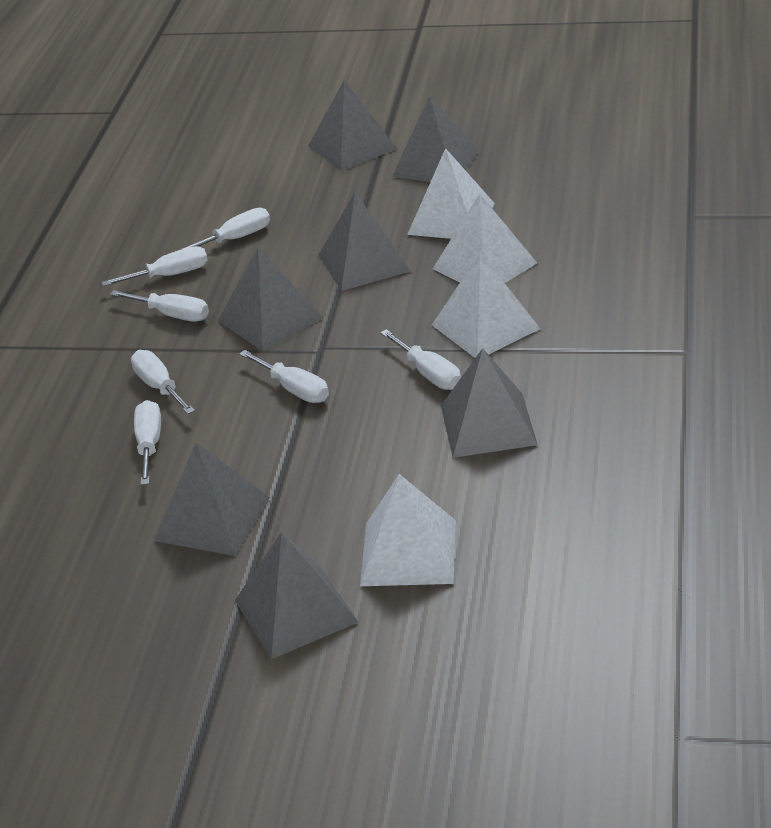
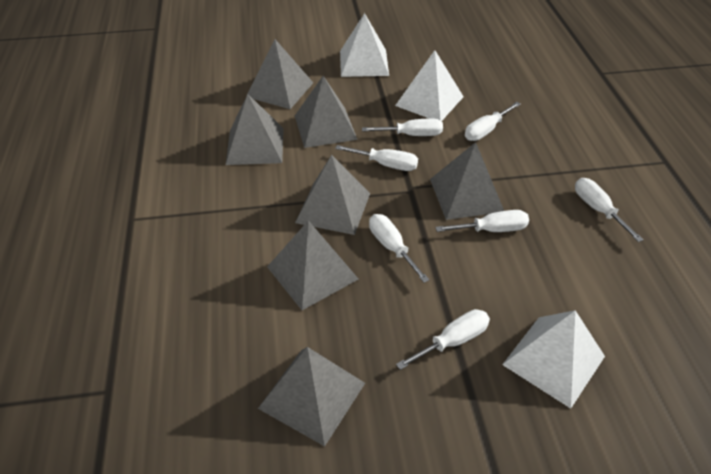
white pyramid: 4 -> 3

